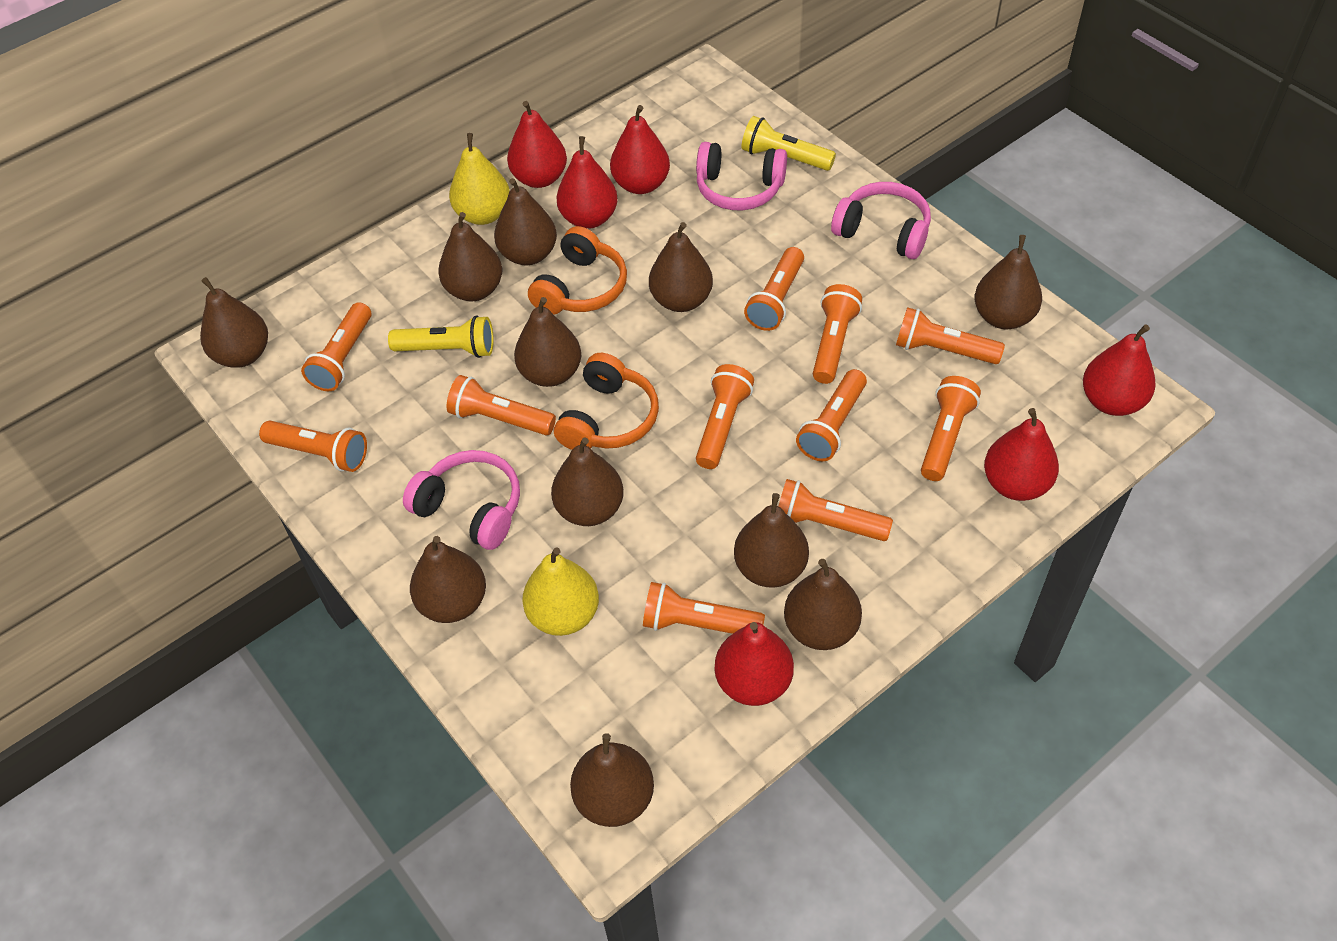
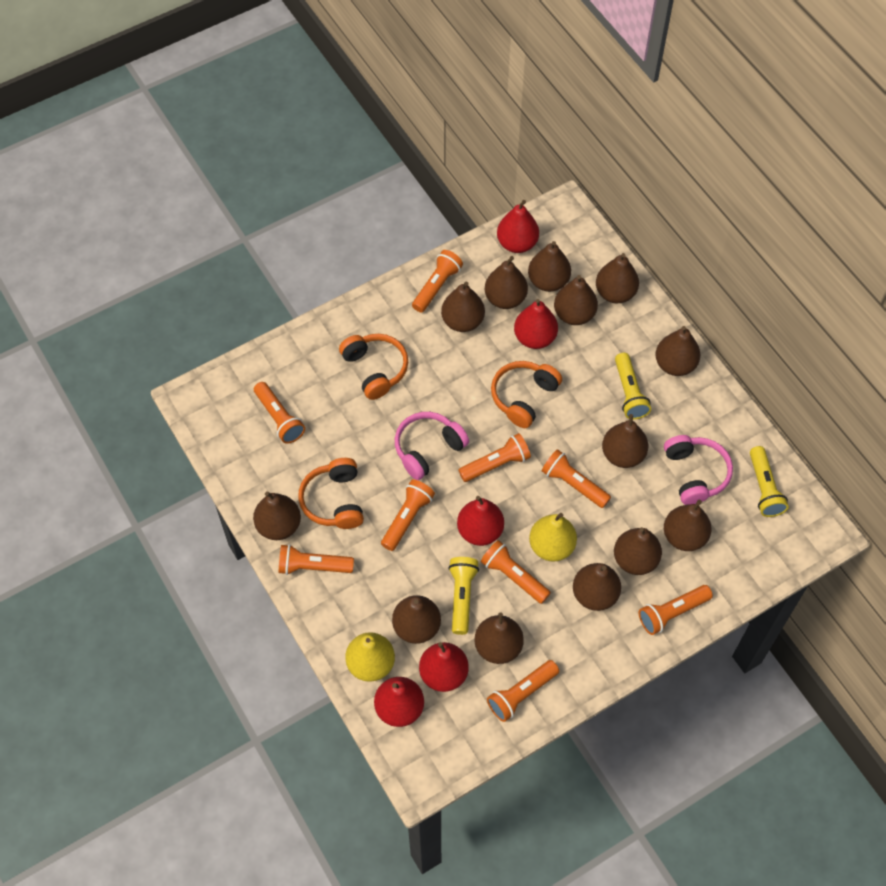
brown pear: 11 -> 13
orange flashlight: 11 -> 9
orange headphones: 2 -> 3
pink headphones: 3 -> 2
red pear: 6 -> 5
yellow flashlight: 2 -> 3

